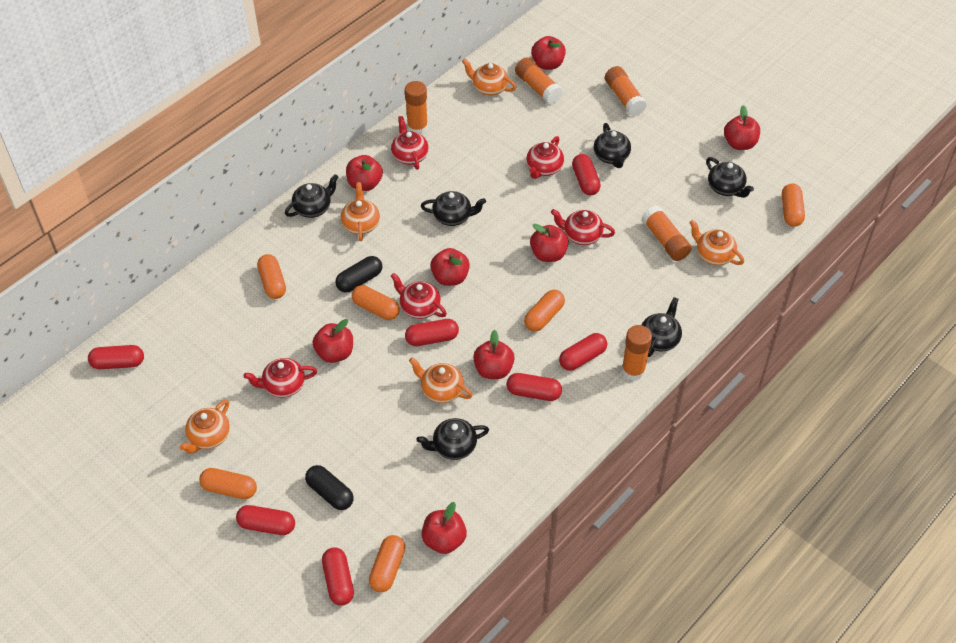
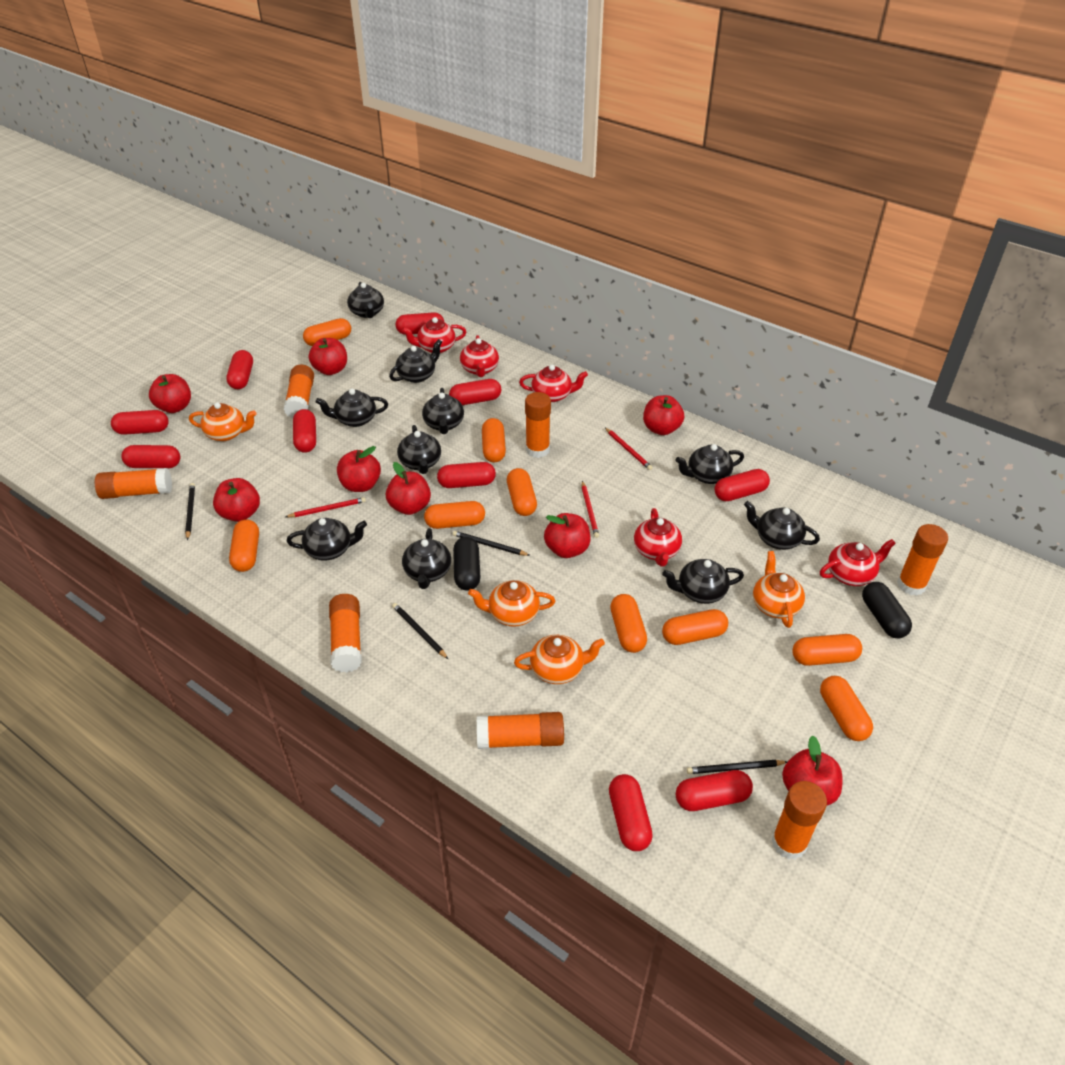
black pencil: 0 -> 4
black teapot: 6 -> 10
orange capsule: 6 -> 9
orange glue stick: 5 -> 7
orange teapot: 5 -> 4
red capsule: 7 -> 10
red pencil: 0 -> 3

